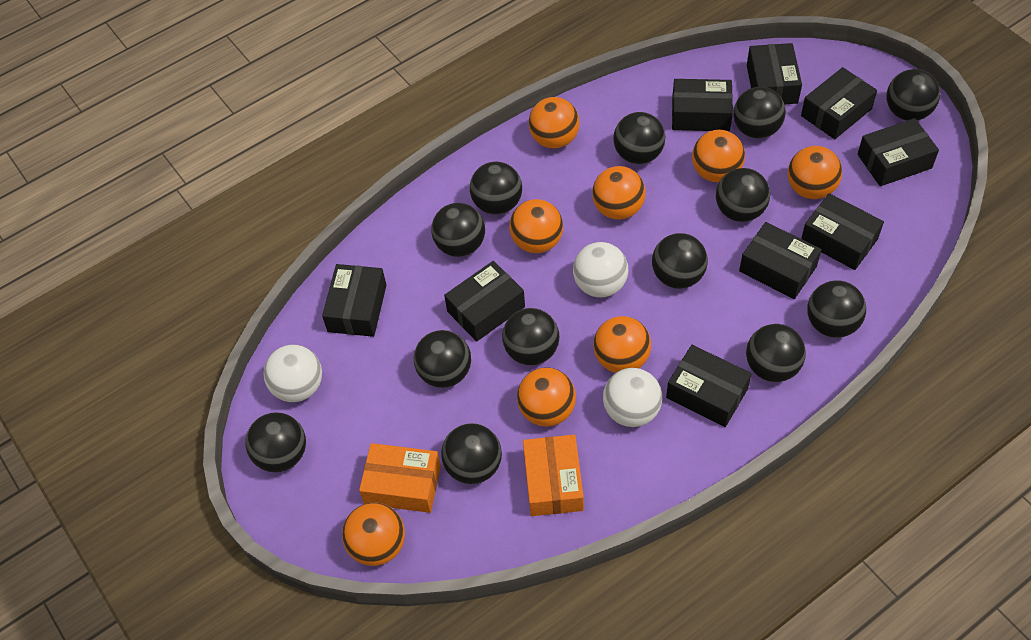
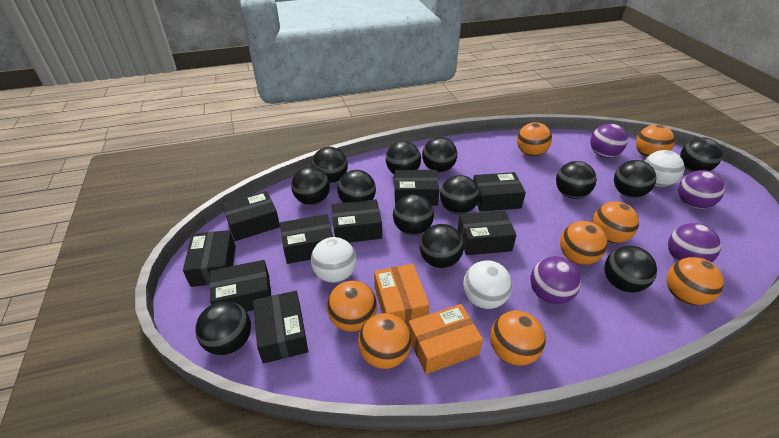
purple ball: 0 -> 4

